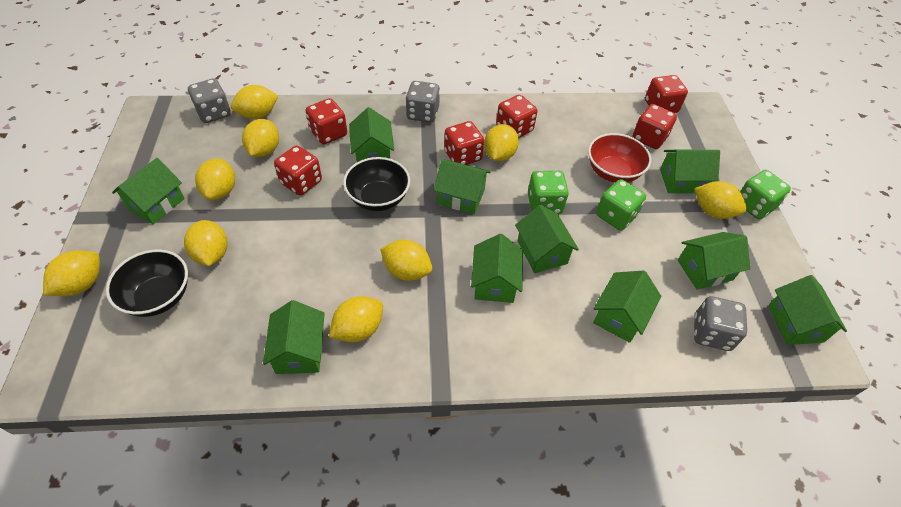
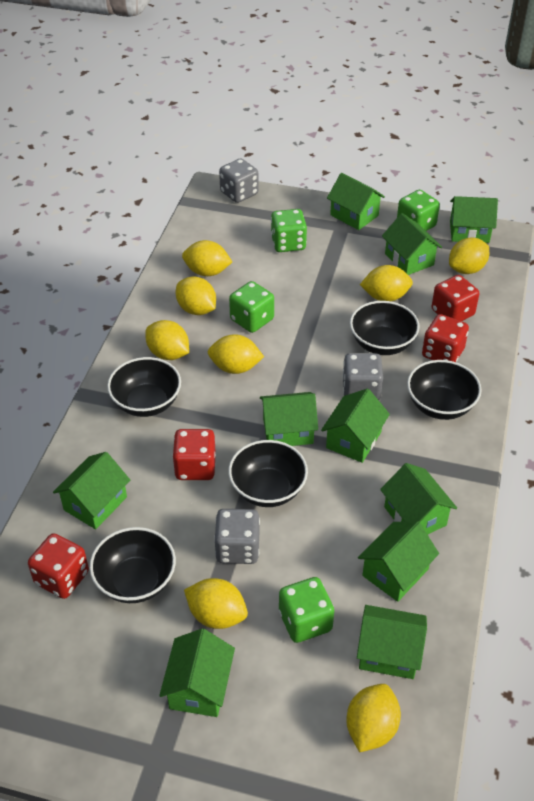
black bowl: 2 -> 5
green dice: 3 -> 4
red bowl: 1 -> 0
red dice: 6 -> 4
yellow lemon: 9 -> 8

